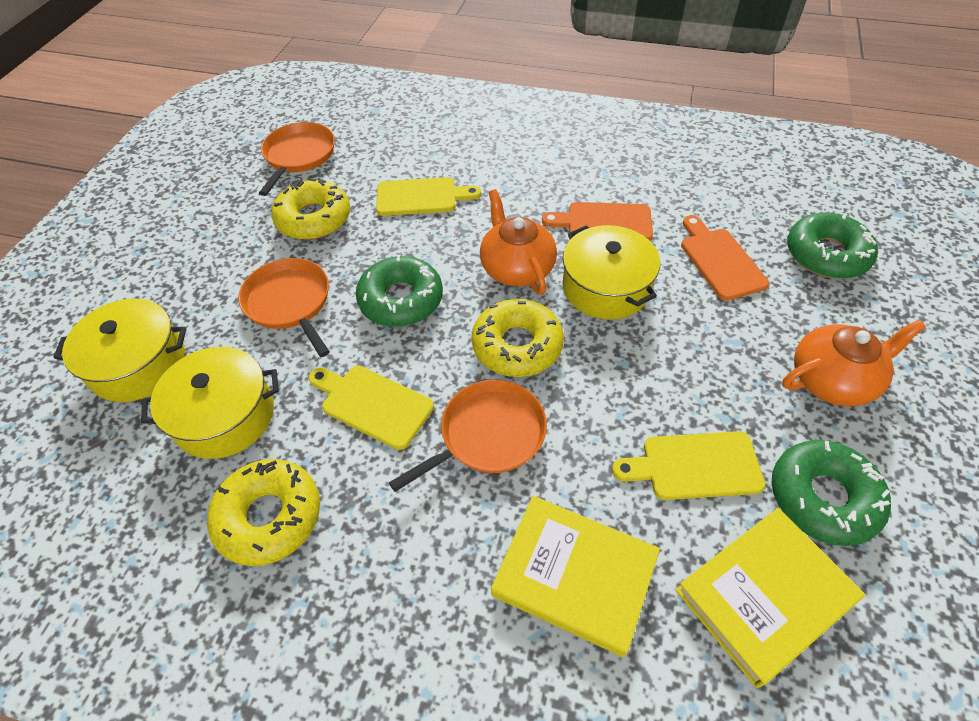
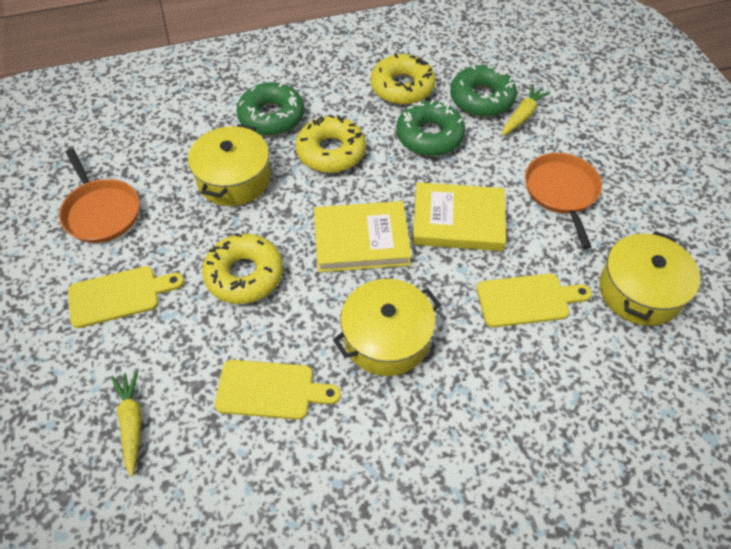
orange cutting board: 2 -> 0
orange pan: 3 -> 2
orange teapot: 2 -> 0
yellow carrot: 0 -> 2

